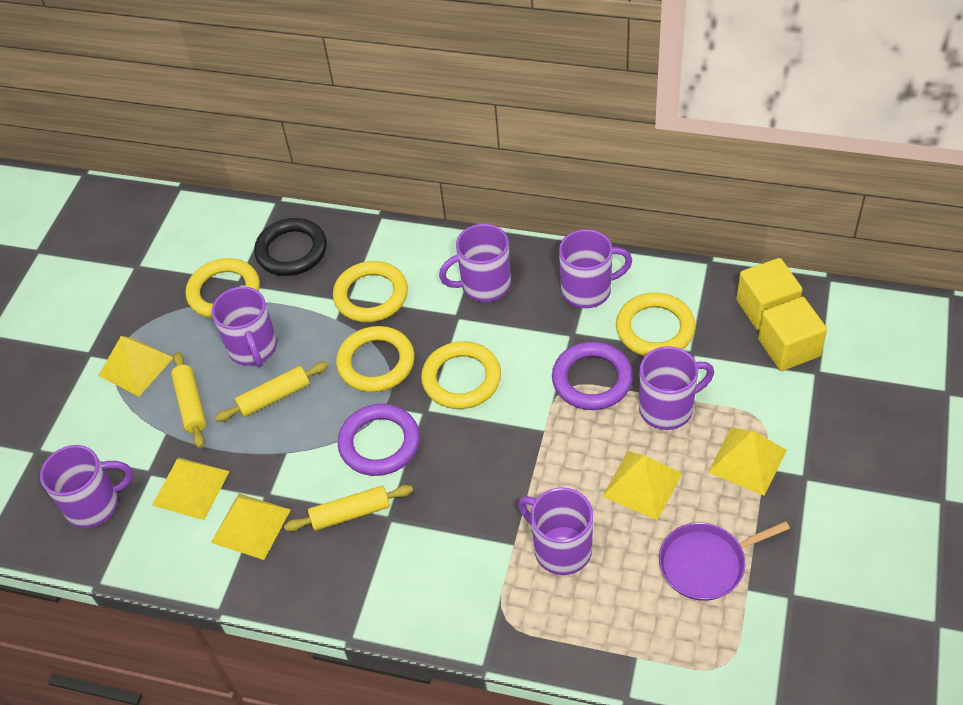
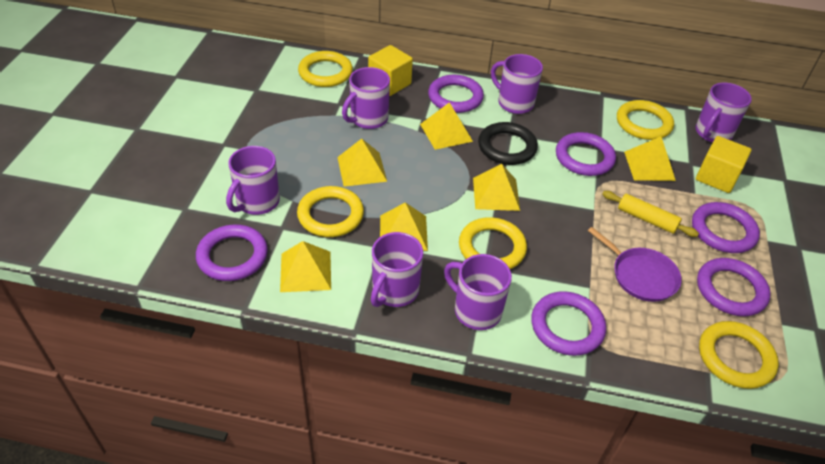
purple ring: 2 -> 6
yellow pyramid: 5 -> 6
yellow rolling pin: 3 -> 1

